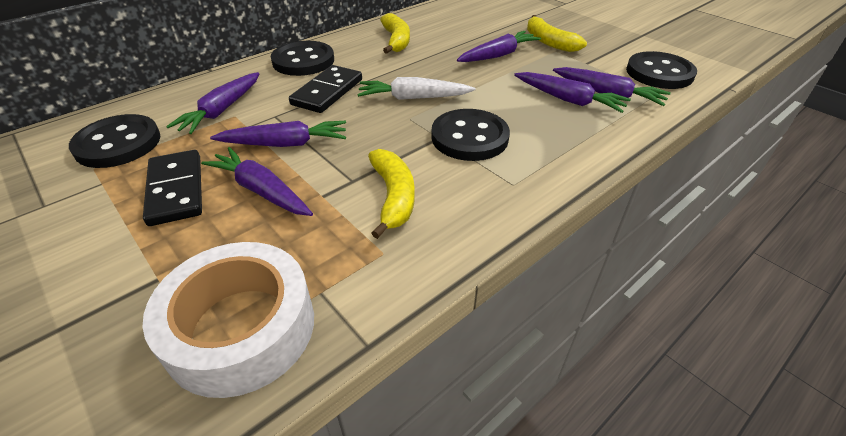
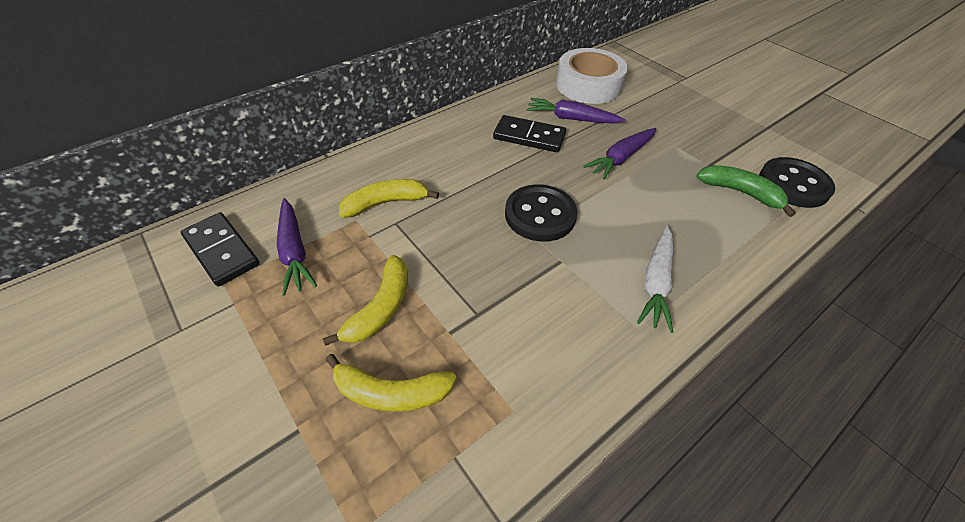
black button: 4 -> 2
green banana: 0 -> 1
purple carrot: 6 -> 3

